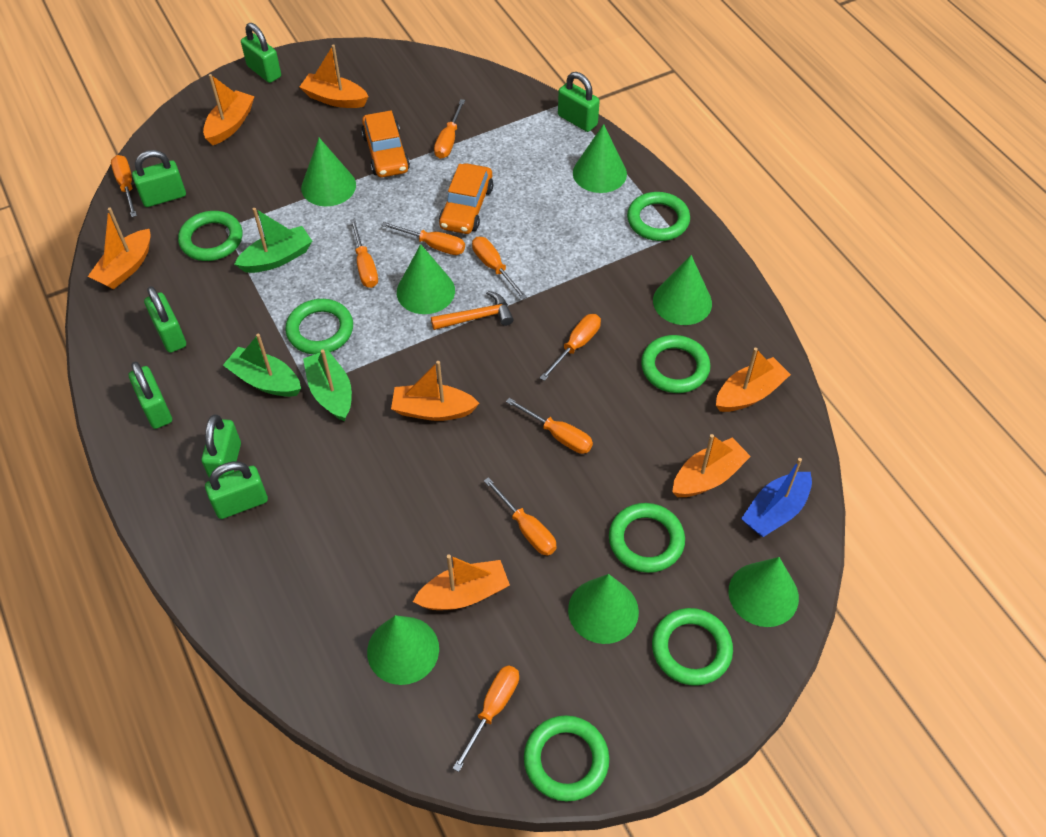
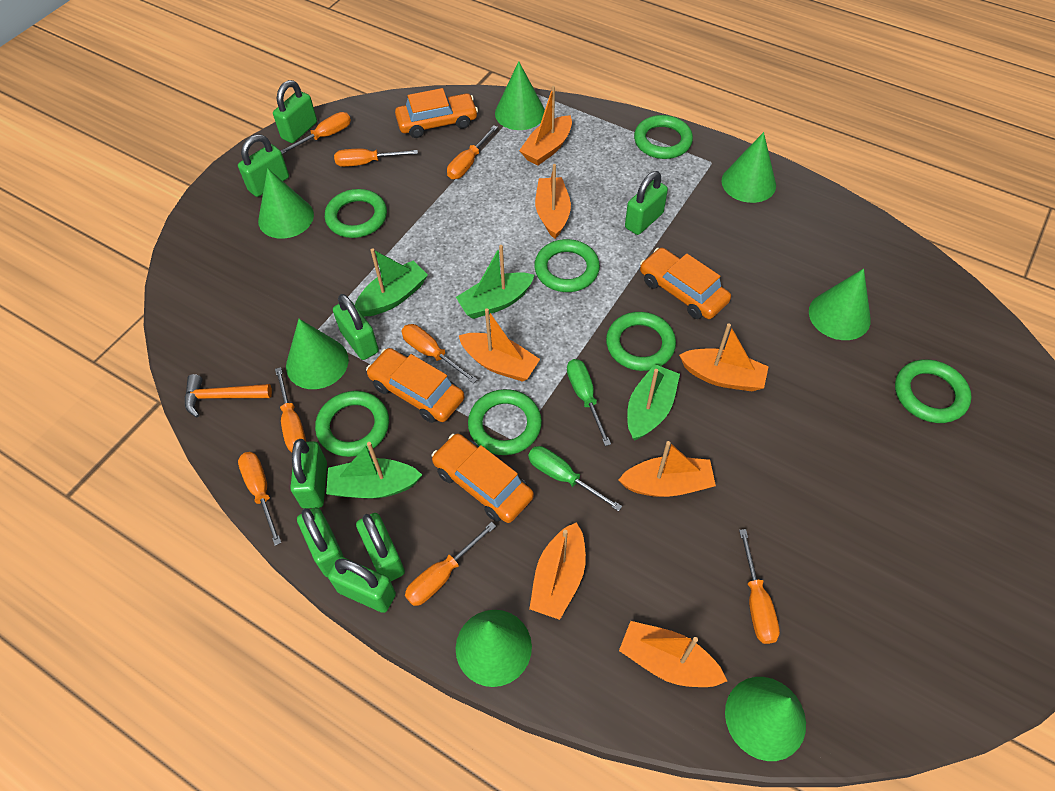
blue boat: 1 -> 0
green boat: 3 -> 4
green padlock: 7 -> 8
green screwdriver: 0 -> 2
orange car: 2 -> 4
orange screwdriver: 9 -> 8

